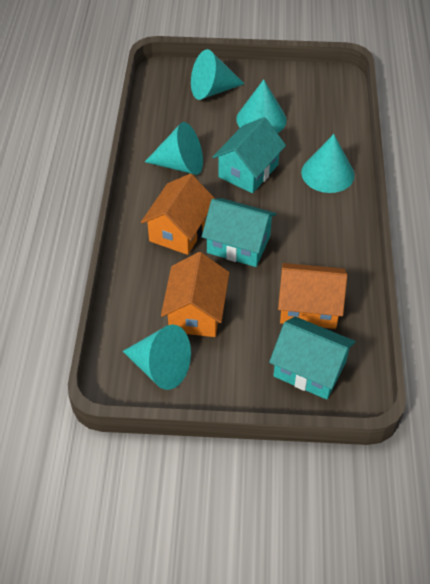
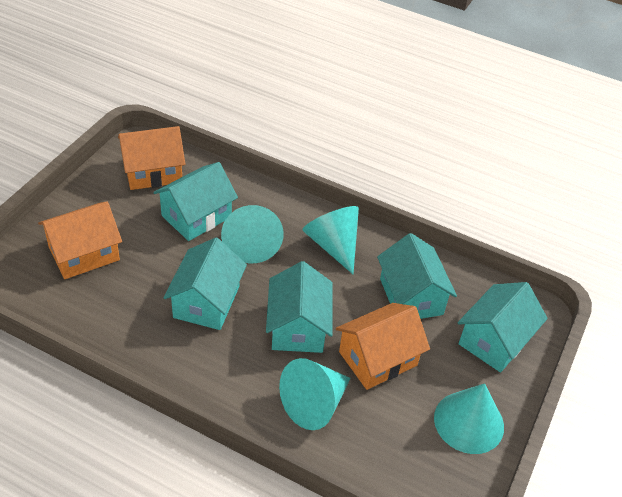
turquoise cone: 5 -> 4
turquoise house: 3 -> 5

